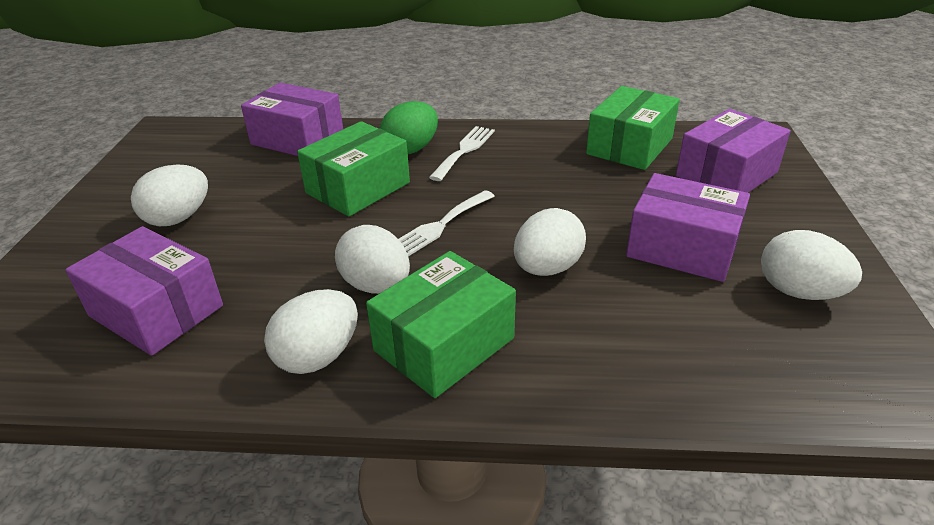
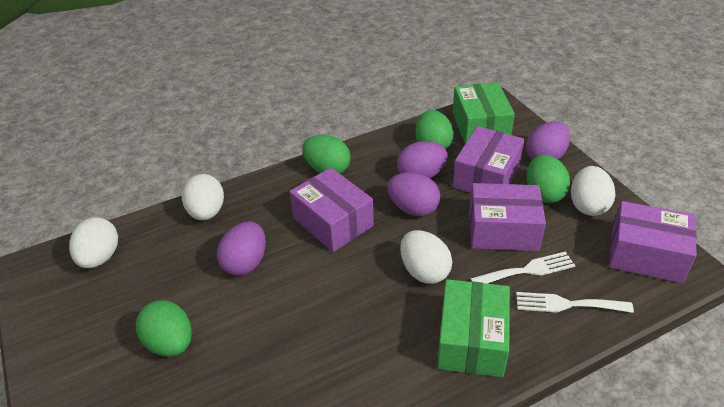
green box: 3 -> 2
green egg: 1 -> 4
purple egg: 0 -> 4
white egg: 5 -> 4

